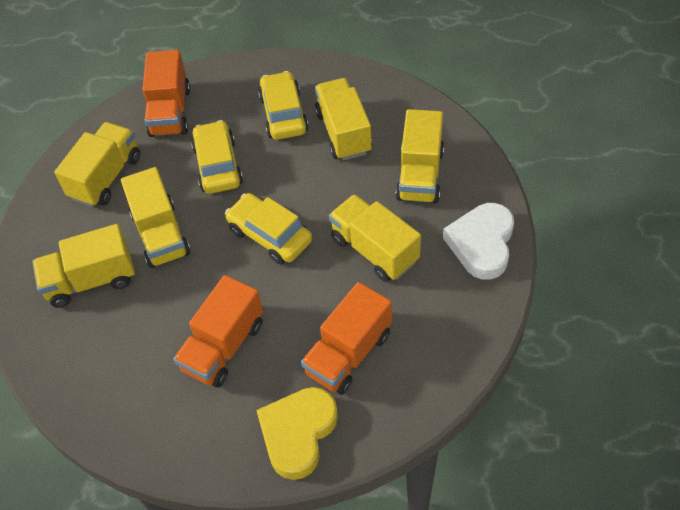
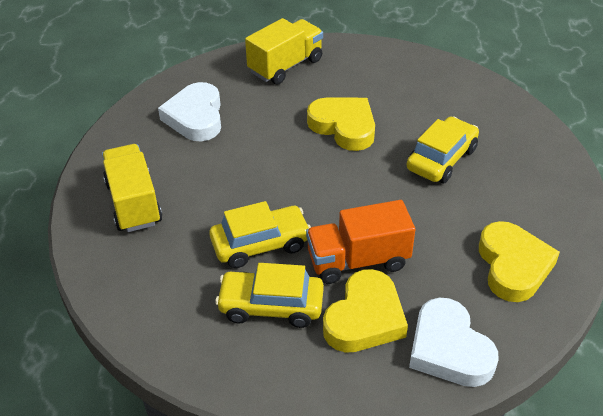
orange truck: 3 -> 1
white heart: 1 -> 2
yellow heart: 1 -> 3
yellow truck: 6 -> 2

